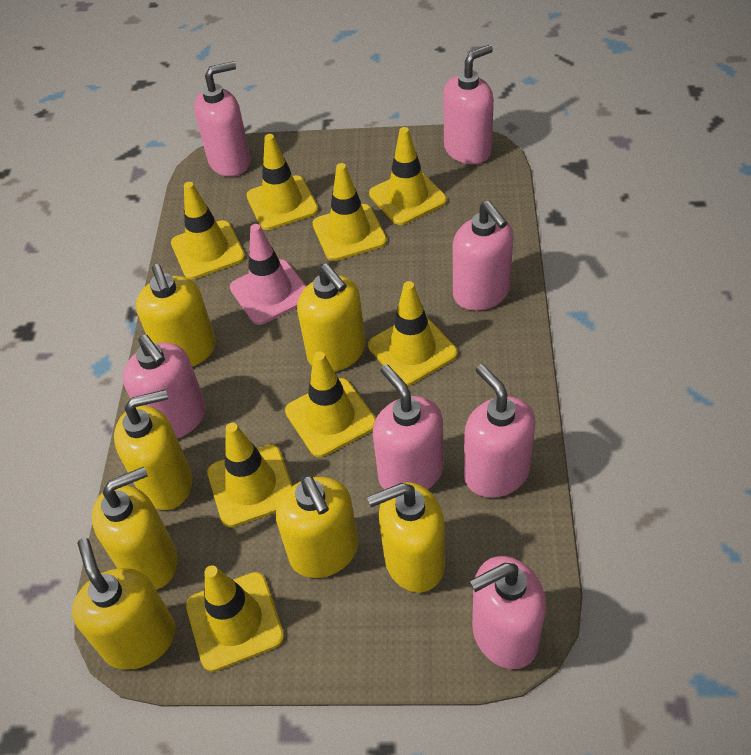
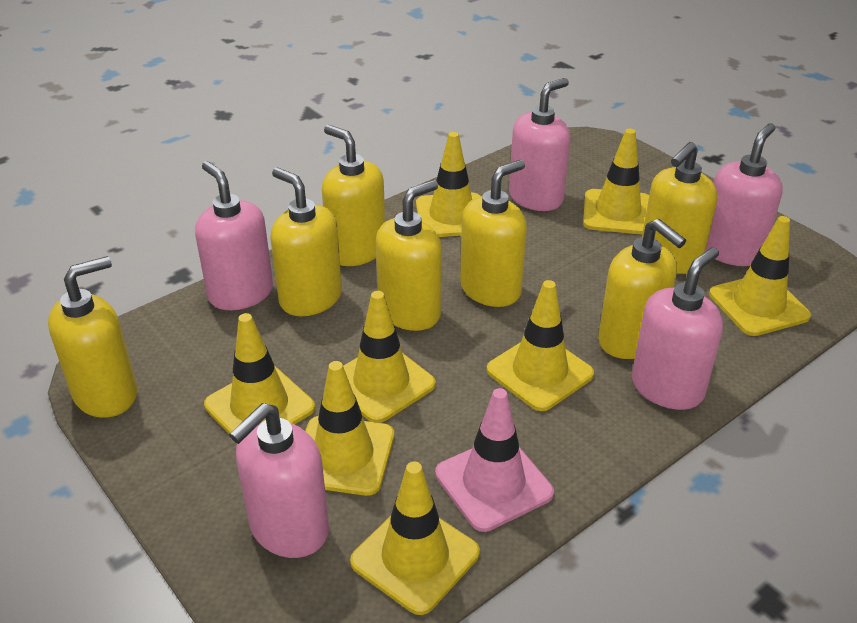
pink soap dispenser: 7 -> 5

